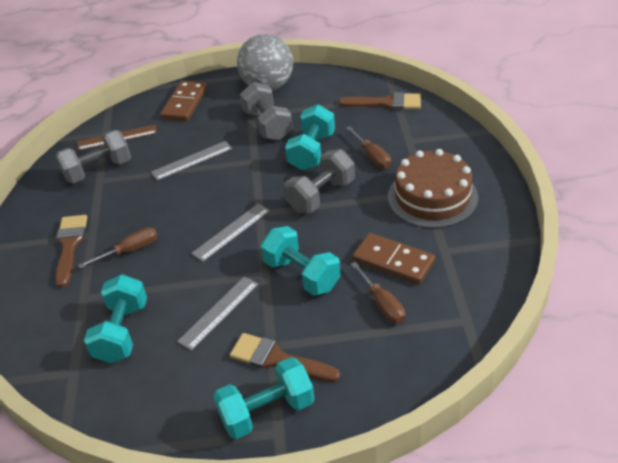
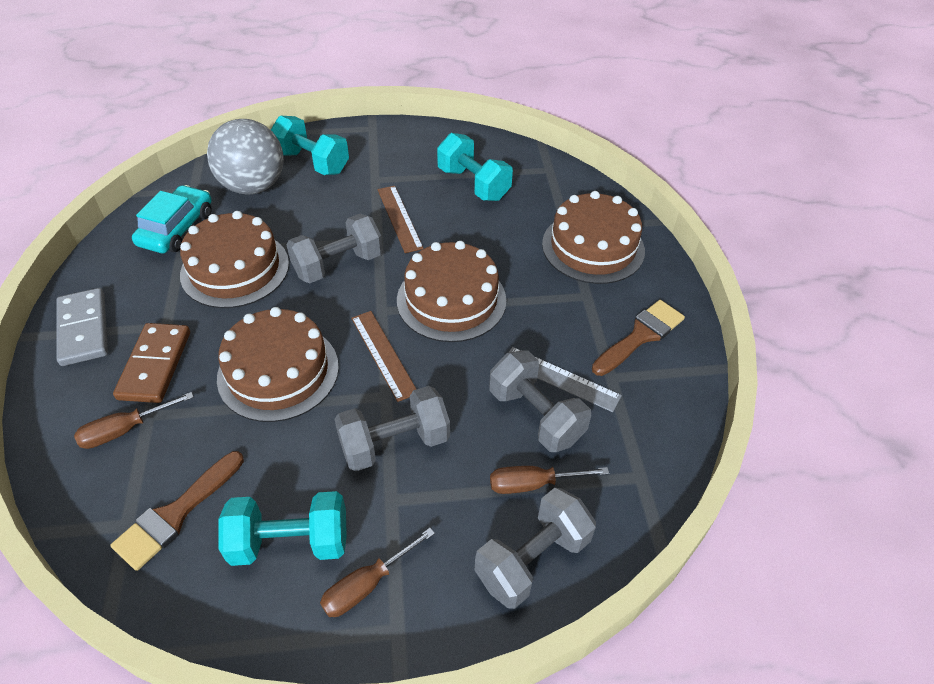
brown brush: 3 -> 2
brown cake: 1 -> 4
brown domino: 2 -> 1
brown ruler: 1 -> 2
grey domino: 0 -> 1
grey dumbbell: 3 -> 4
grey ruler: 3 -> 1
turquoise car: 0 -> 1
turquoise dumbbell: 4 -> 3

